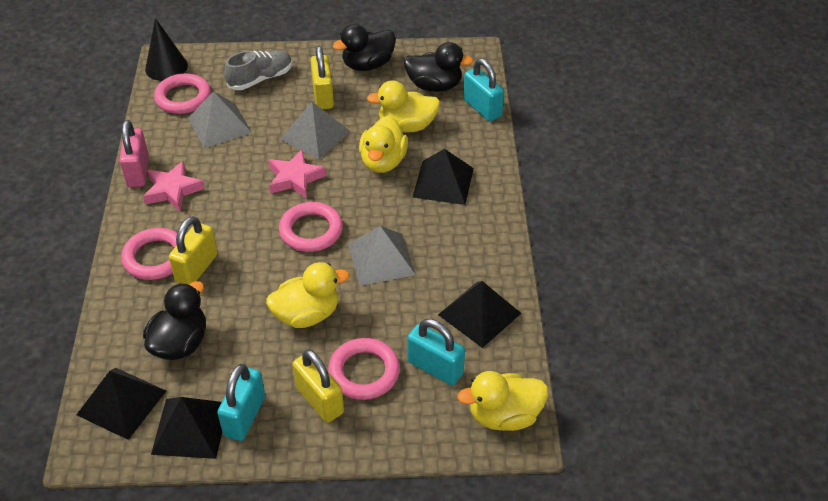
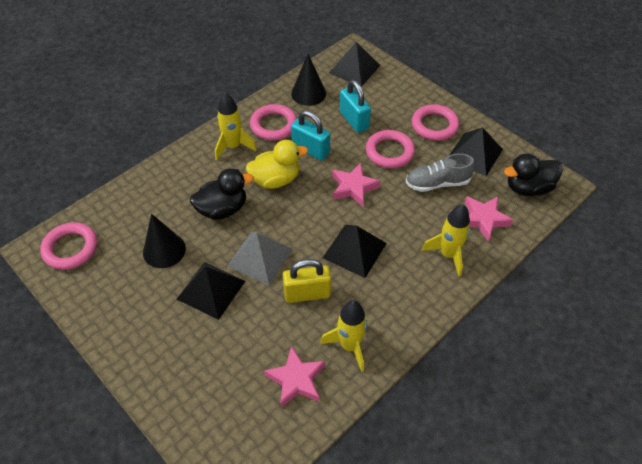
black cone: 1 -> 2
black duck: 3 -> 2
grey pyramid: 3 -> 1
pink padlock: 1 -> 0
pink star: 2 -> 3
turquoise padlock: 3 -> 2
yellow duck: 4 -> 1
yellow padlock: 3 -> 1
yellow rocket: 0 -> 3

